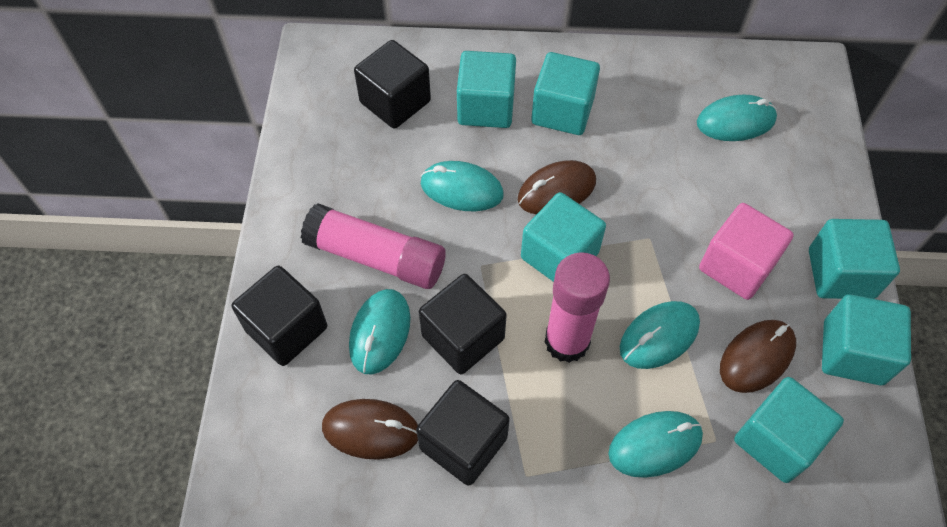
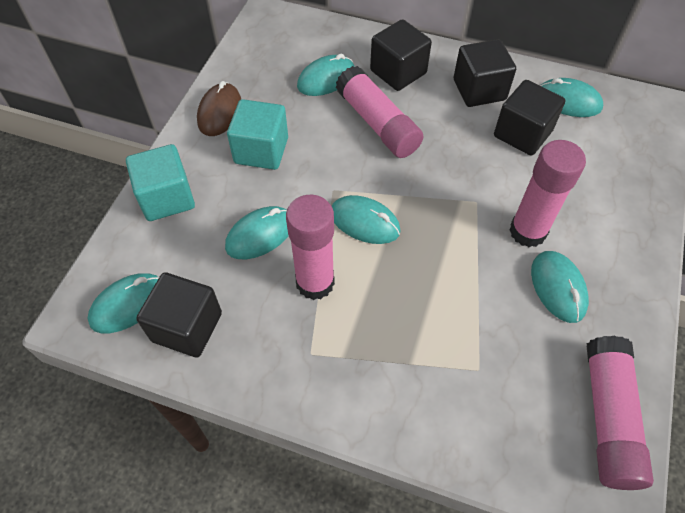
brown mouse: 3 -> 1
pink cube: 1 -> 0
pink glue stick: 2 -> 4
turquoise cube: 6 -> 2
turquoise mouse: 5 -> 6

